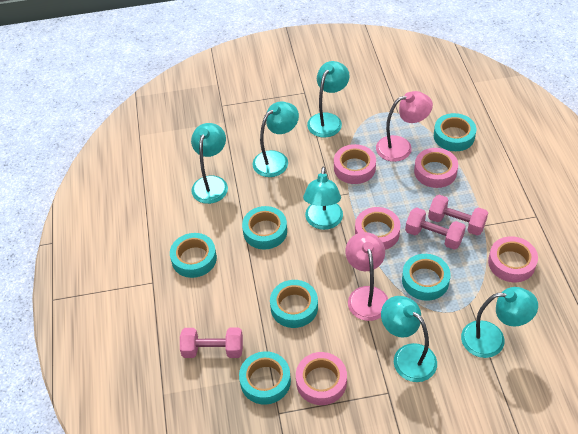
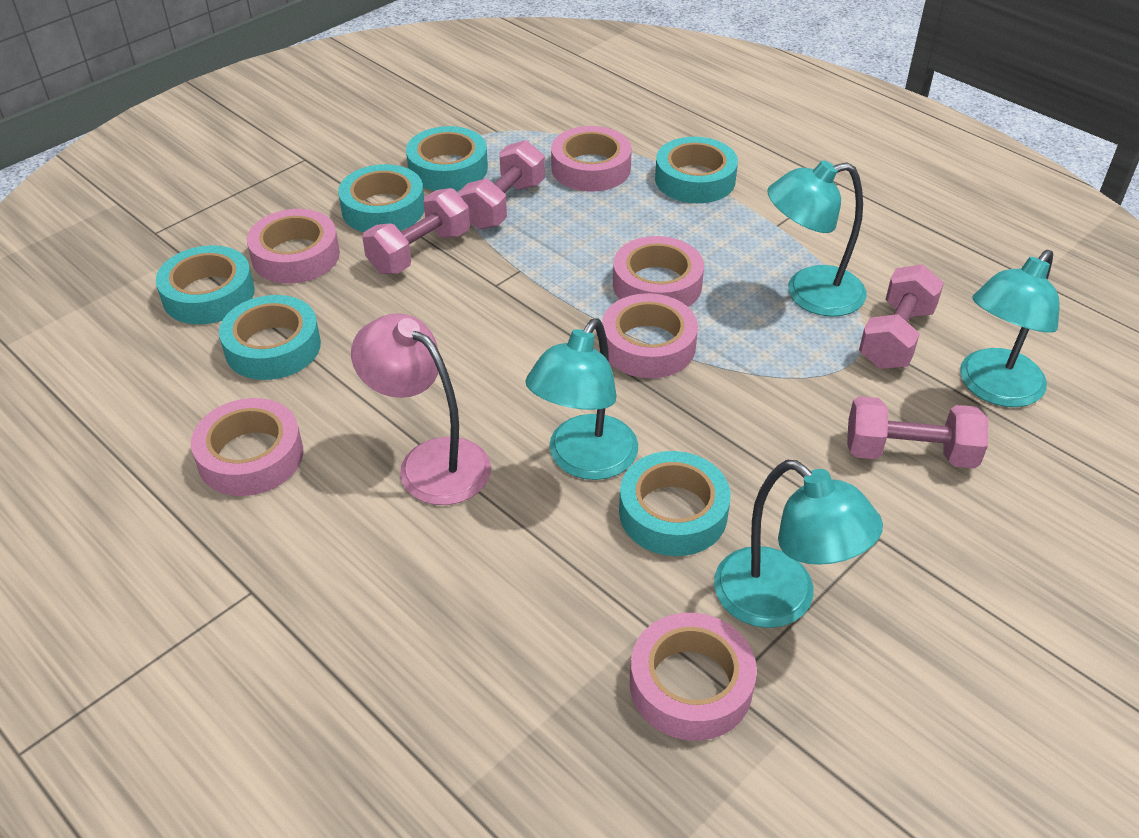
pink dumbbell: 3 -> 4
pink lamp: 2 -> 1
pink tape: 5 -> 6
turquoise lamp: 6 -> 4

